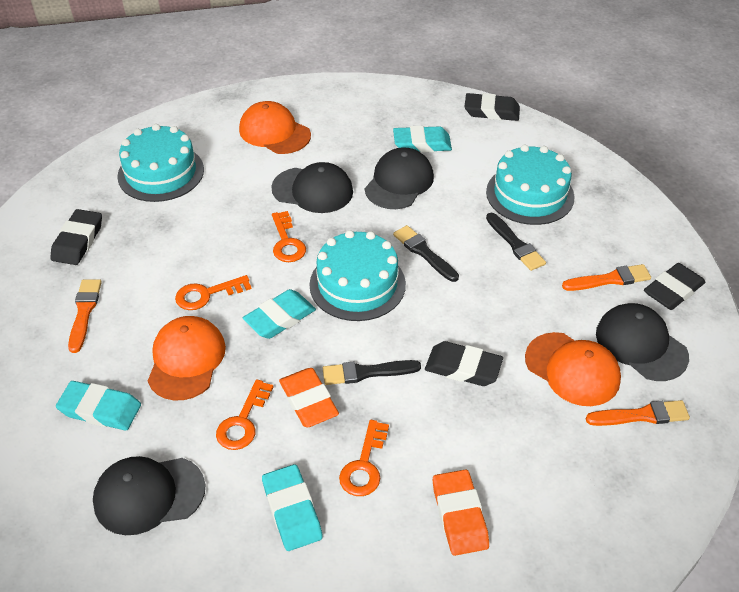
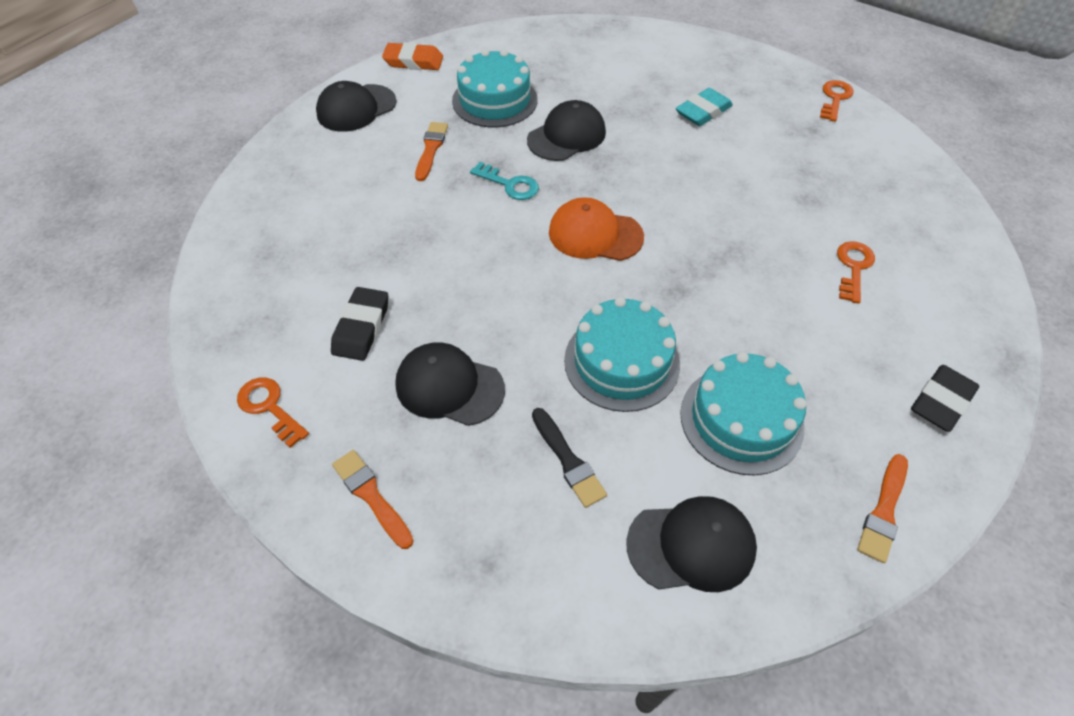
black brush: 3 -> 1
black eraser: 4 -> 2
orange cap: 3 -> 1
orange eraser: 2 -> 1
orange key: 4 -> 3
turquoise eraser: 4 -> 1
turquoise key: 0 -> 1

